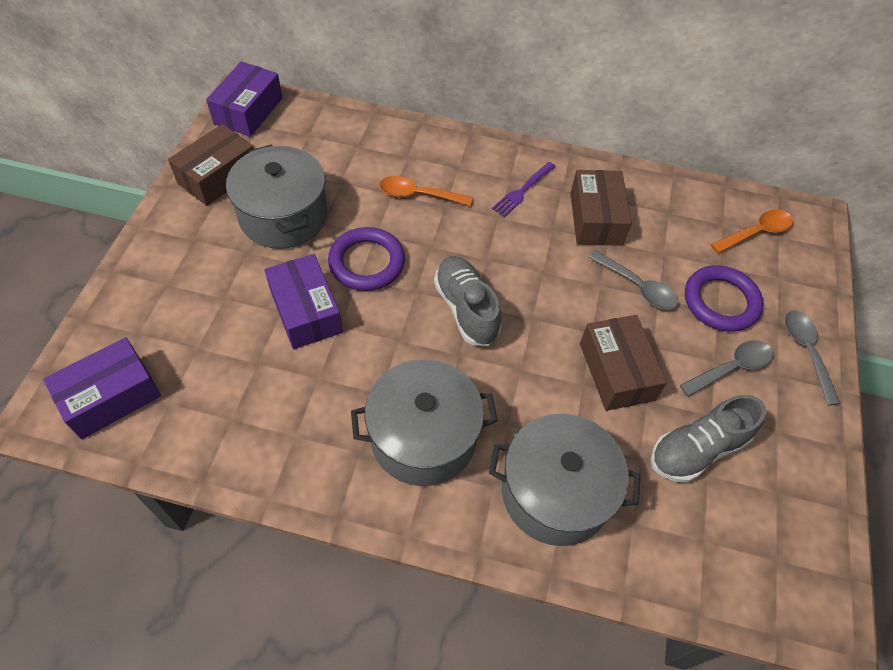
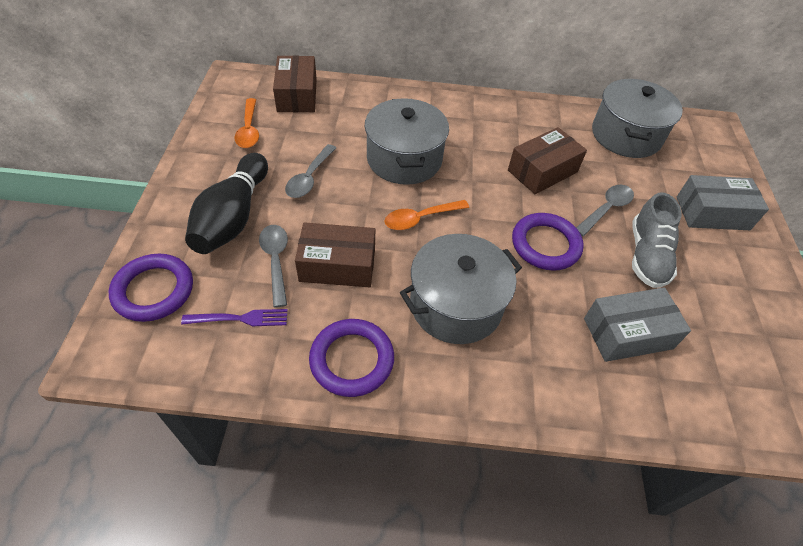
black bowling pin: 0 -> 1
grey box: 0 -> 2
grey shoe: 2 -> 1
purple box: 3 -> 0
purple ring: 2 -> 3

